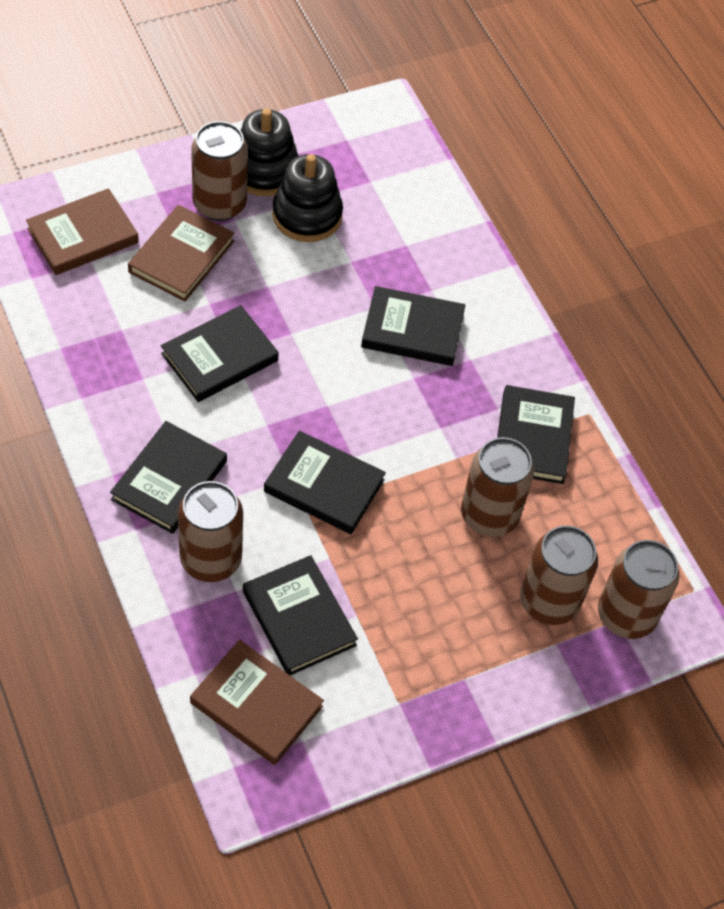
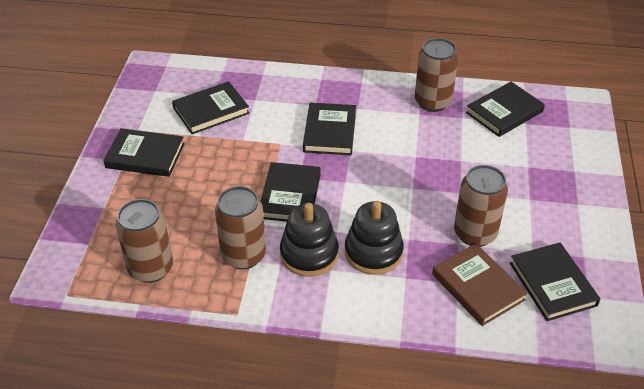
brown book: 3 -> 1
brown can: 5 -> 4

